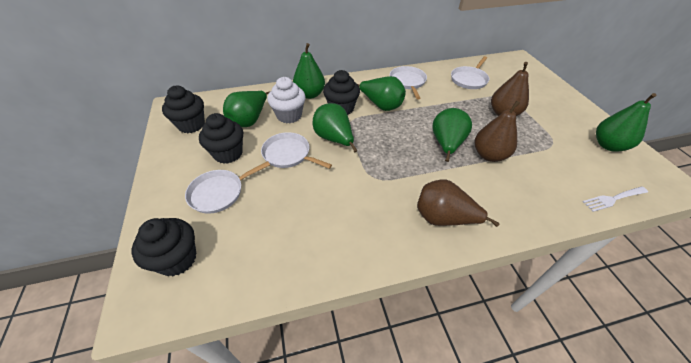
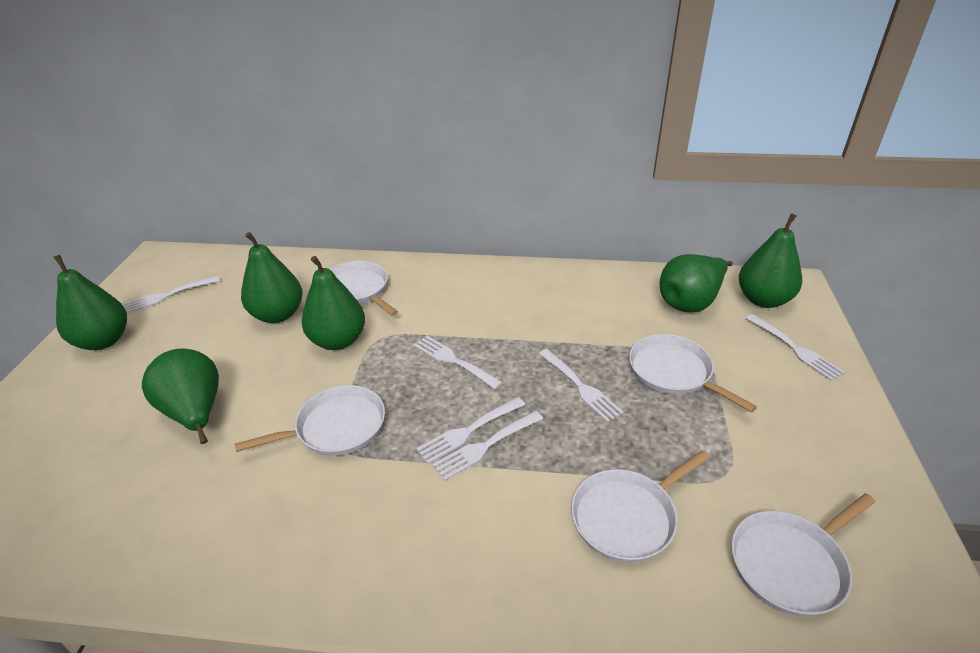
black cupcake: 4 -> 0
brown pear: 3 -> 0
white cupcake: 1 -> 0
white fork: 1 -> 6
white pan: 4 -> 5

